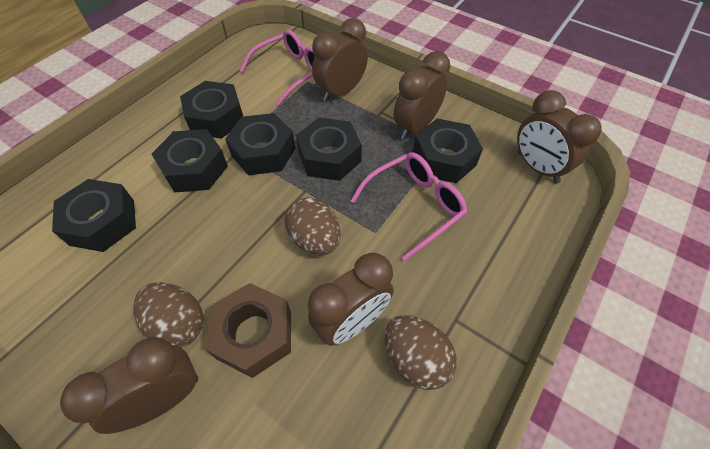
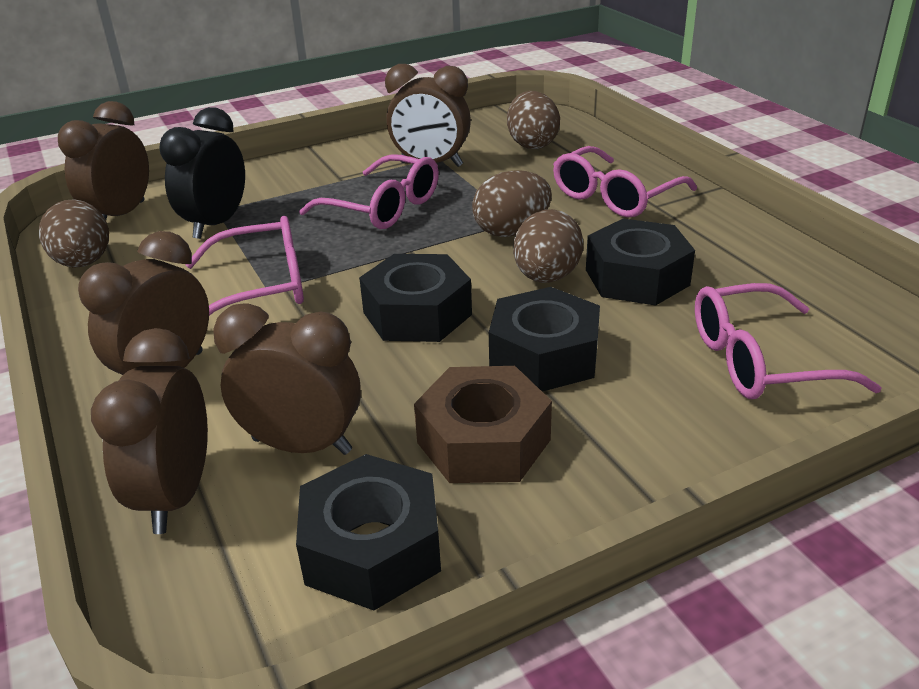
black clock: 0 -> 1
black nut: 6 -> 4
brown egg: 3 -> 4
pink glasses: 2 -> 4

